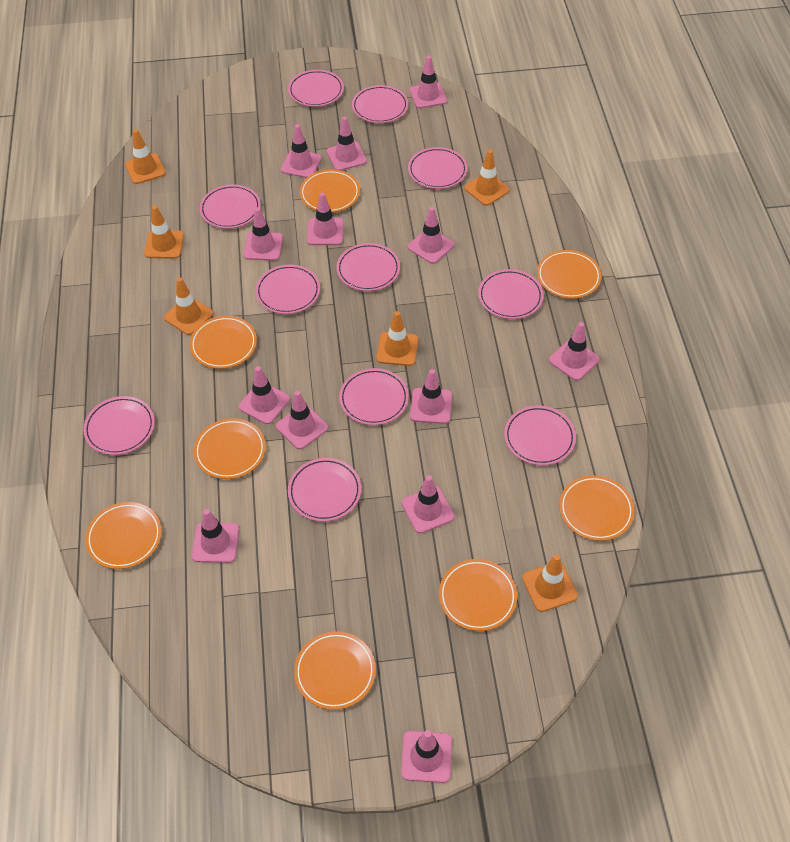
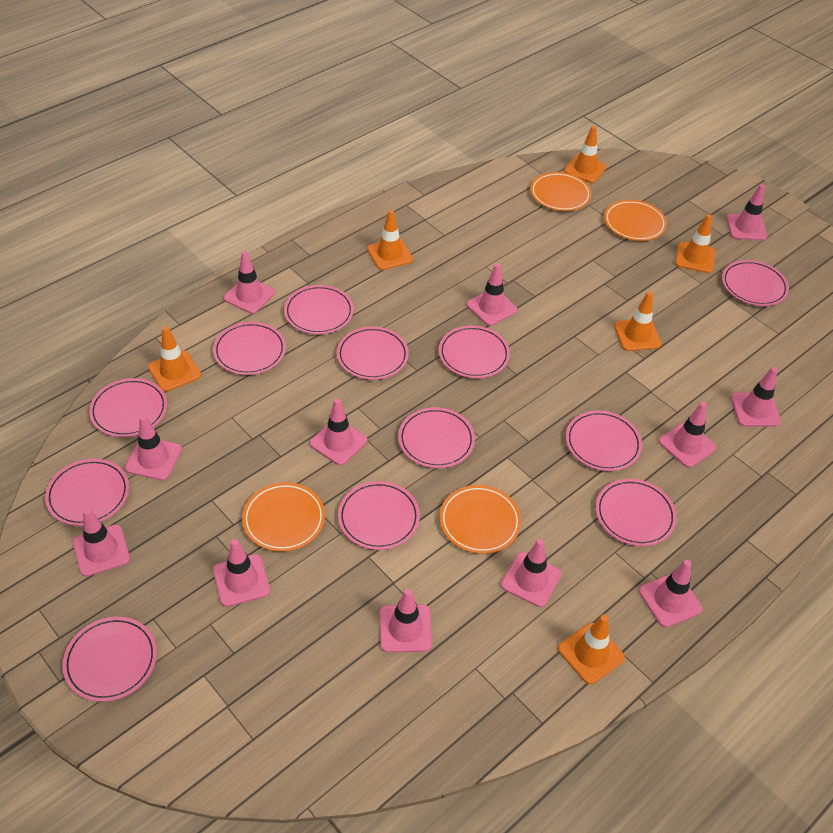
orange plate: 8 -> 4
pink plate: 11 -> 12
pink traffic cone: 13 -> 12

